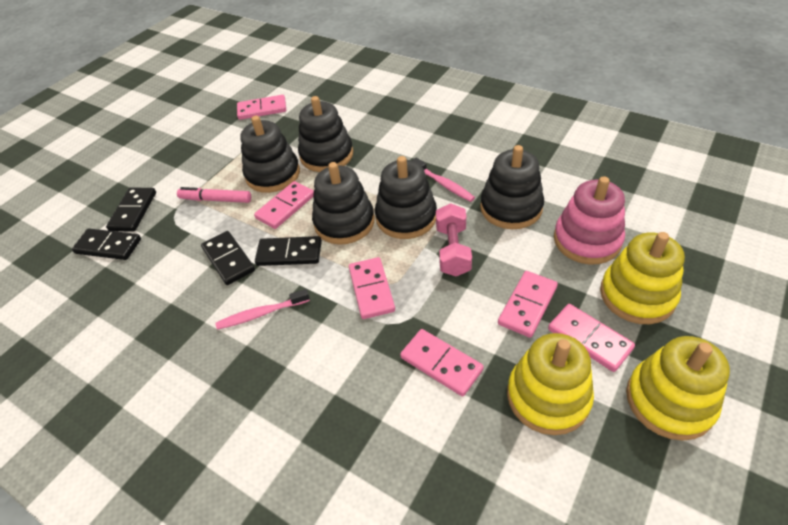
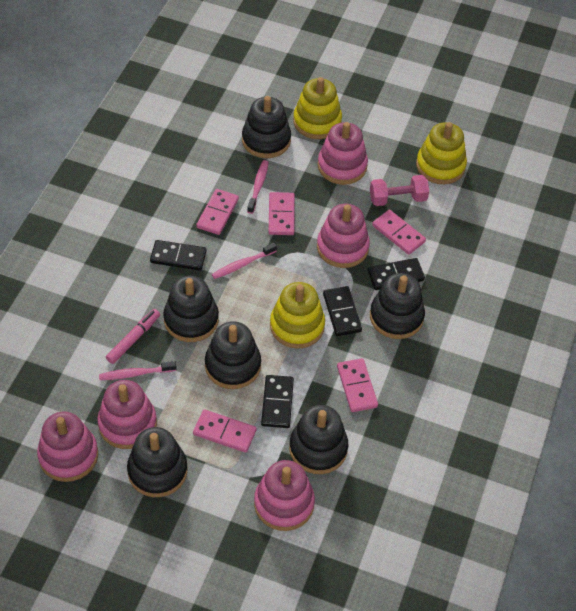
black stacking toy: 5 -> 6
pink domino: 6 -> 5
pink stacking toy: 1 -> 5
pink toothbrush: 2 -> 3

